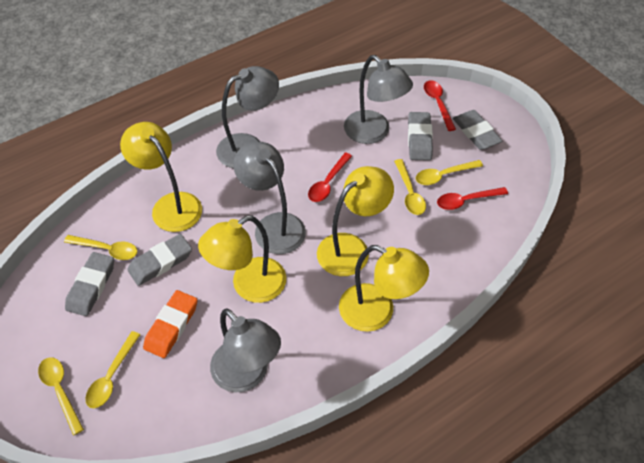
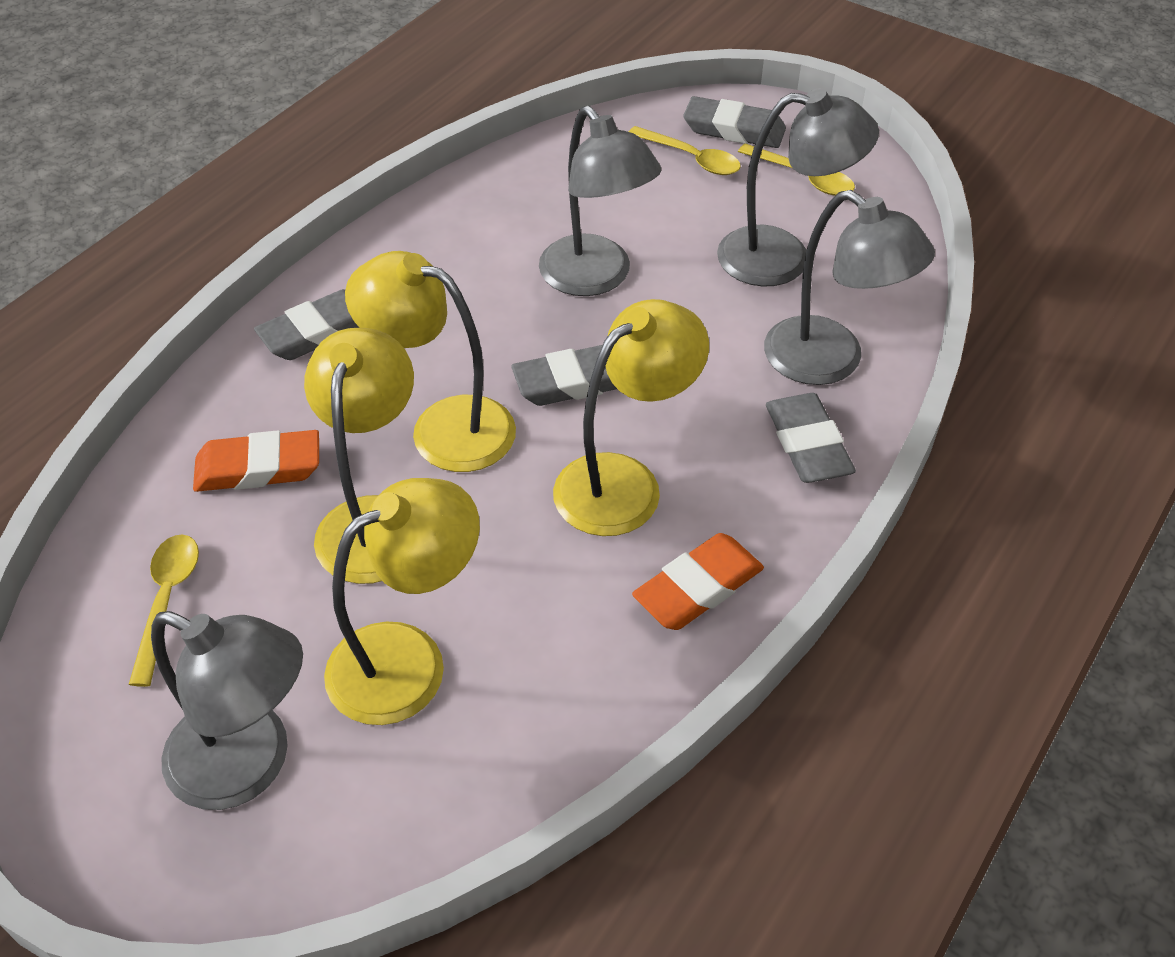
orange eraser: 1 -> 2
red spoon: 3 -> 0
yellow spoon: 5 -> 3

